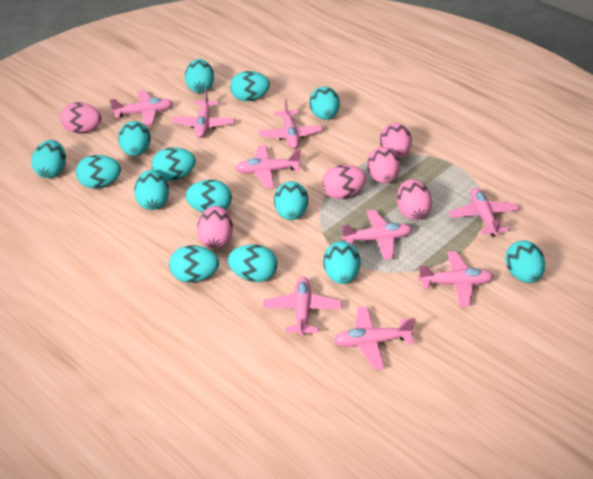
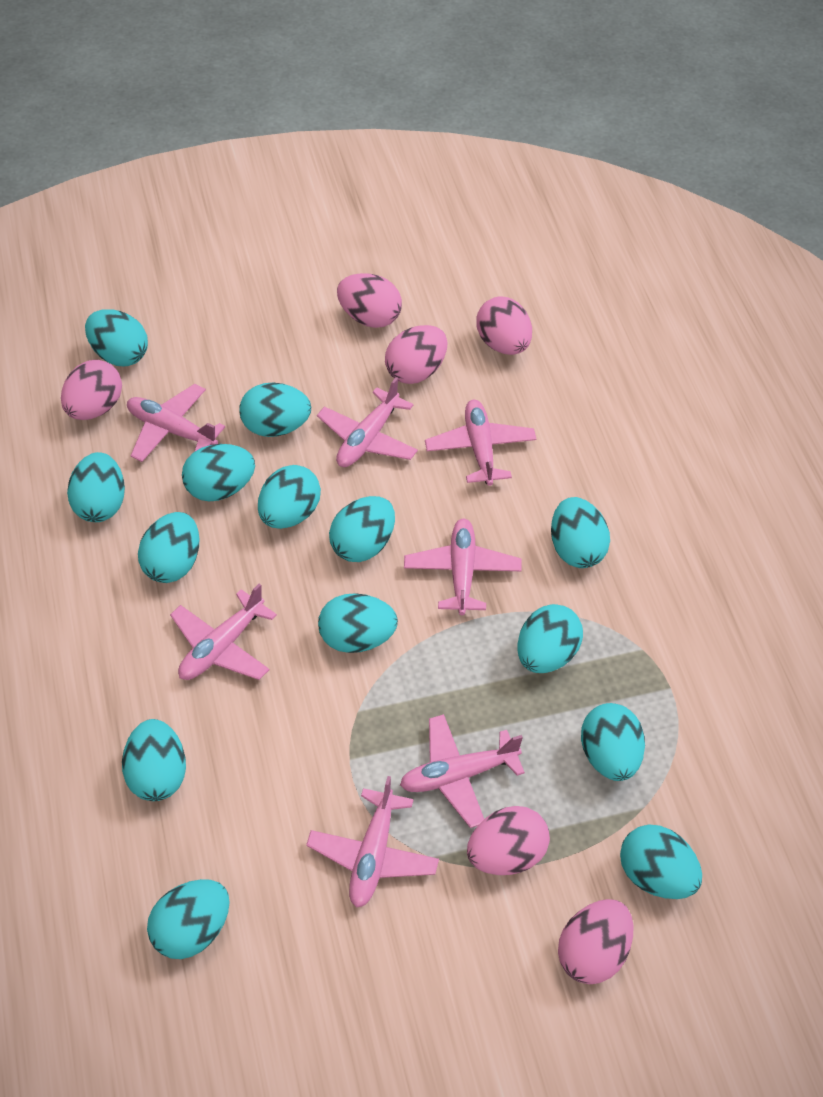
pink plane: 9 -> 7

